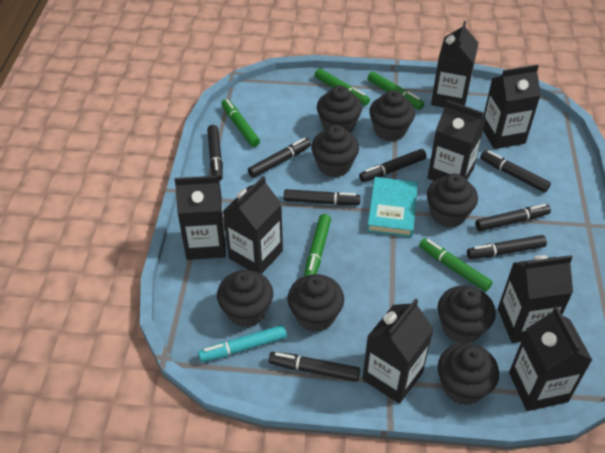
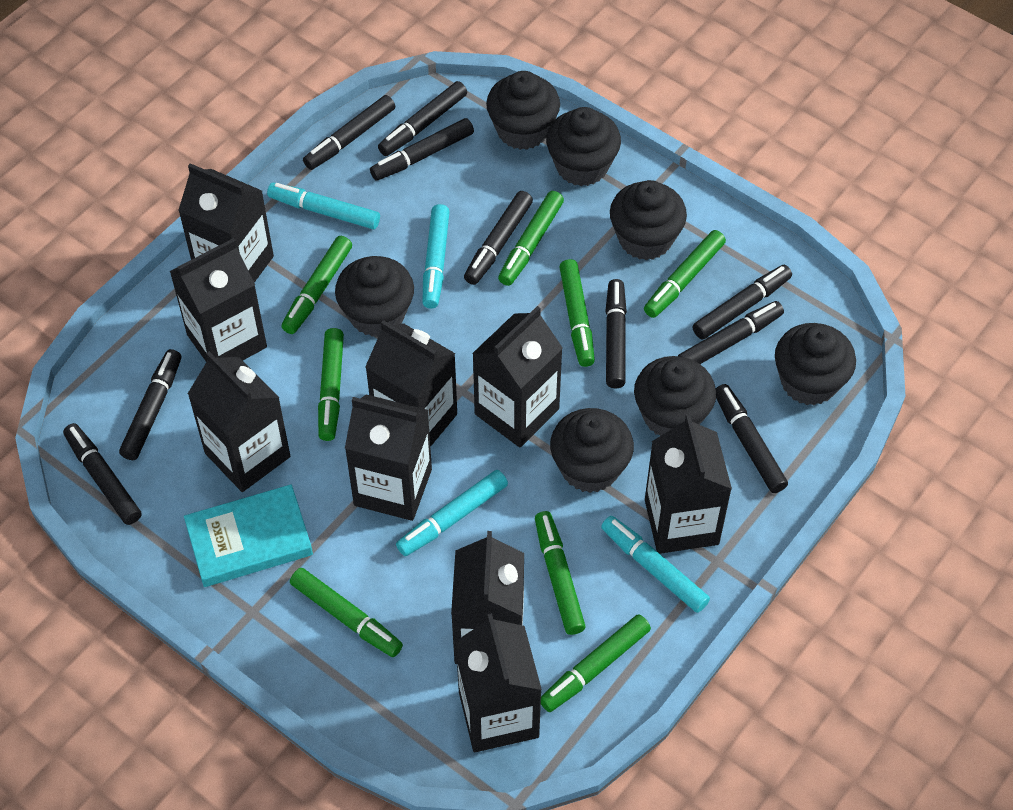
black carton: 8 -> 9
black cupcake: 8 -> 7
black marker: 8 -> 10
green marker: 5 -> 8
turquoise marker: 1 -> 4

